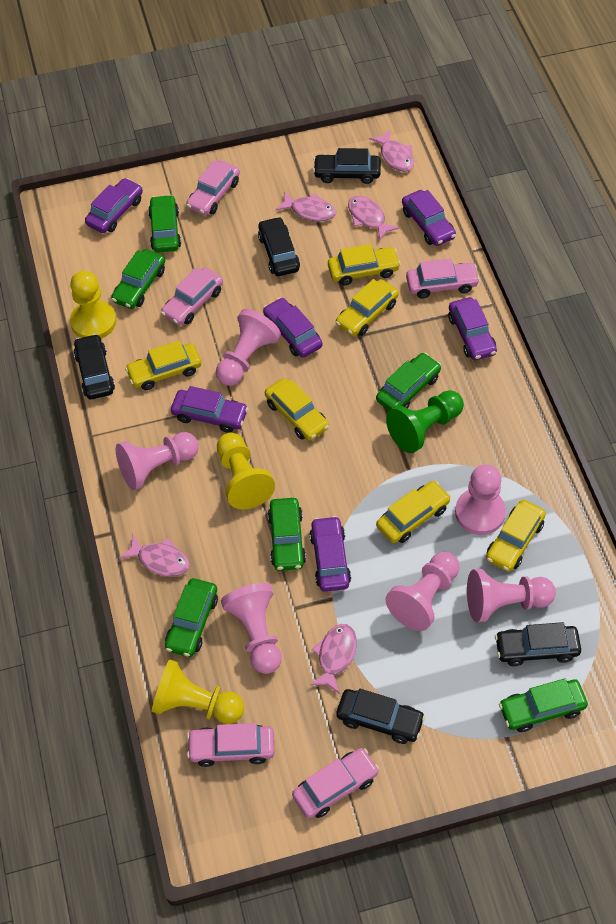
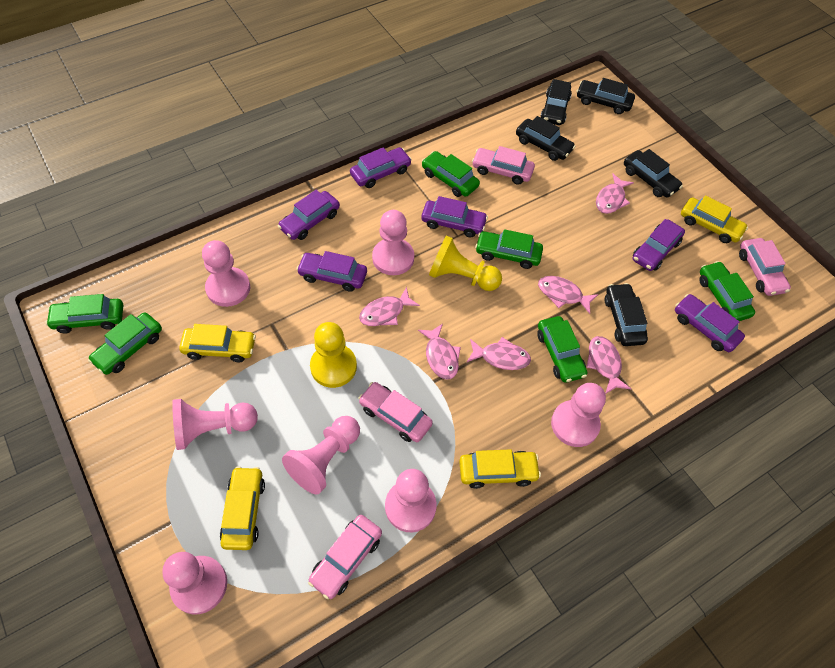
green pawn: 1 -> 0
pink car: 5 -> 4
pink fish: 5 -> 6
pink pawn: 6 -> 7
yellow car: 6 -> 4
yellow pawn: 3 -> 2

